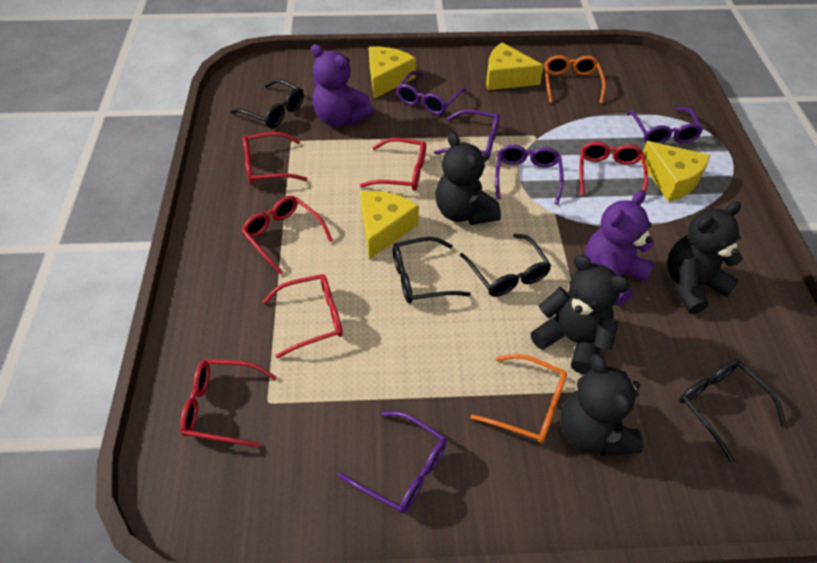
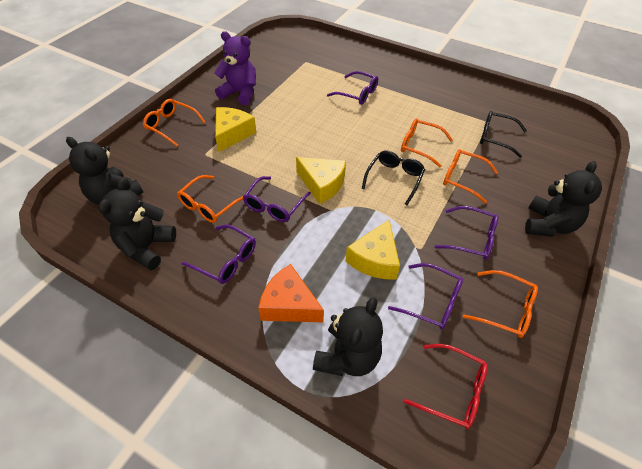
black glasses: 4 -> 2
orange cheese: 0 -> 1
orange glasses: 2 -> 5
purple teddy bear: 2 -> 1
red glasses: 6 -> 1
yellow cheese: 4 -> 3

